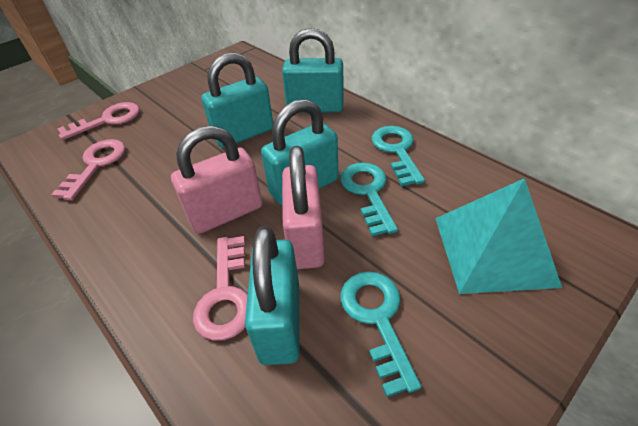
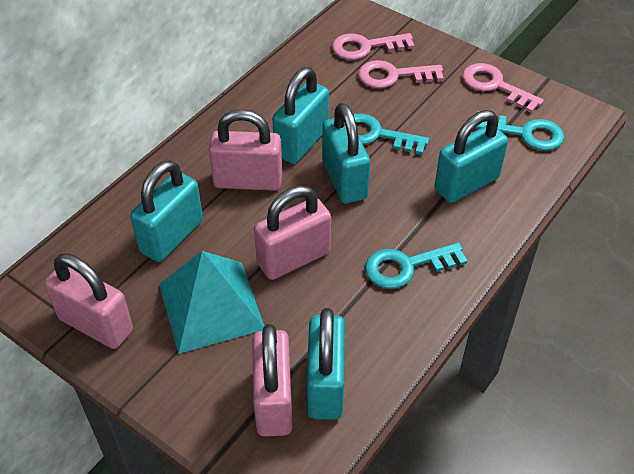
pink padlock: 2 -> 4
turquoise padlock: 4 -> 5

